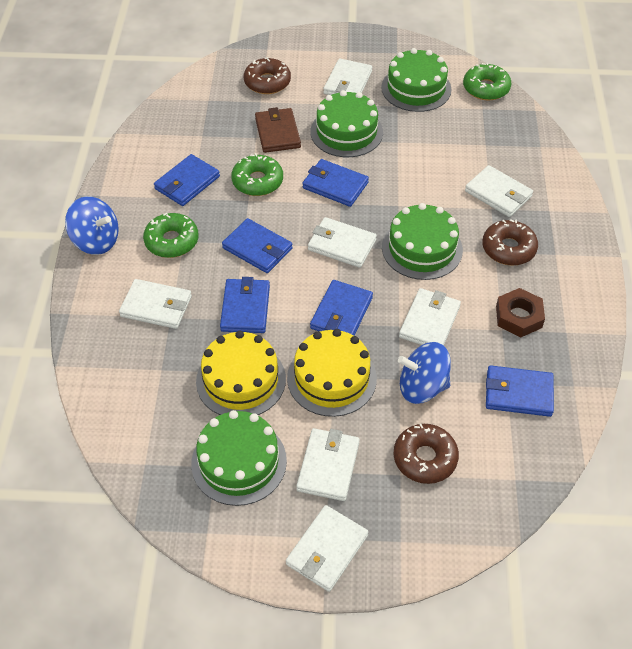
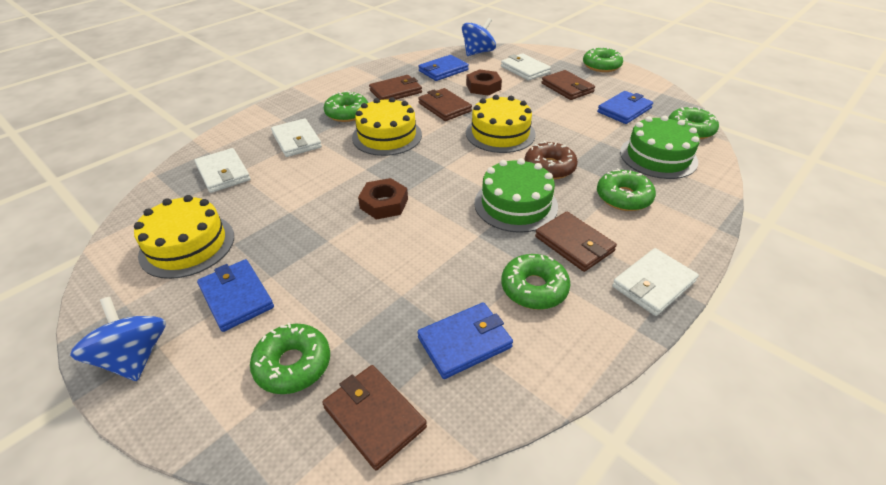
blue wallet: 6 -> 4
brown donut: 3 -> 1
brown nut: 1 -> 2
brown wallet: 1 -> 5
green cake: 4 -> 2
green donut: 3 -> 6
white wallet: 7 -> 4
yellow cake: 2 -> 3

